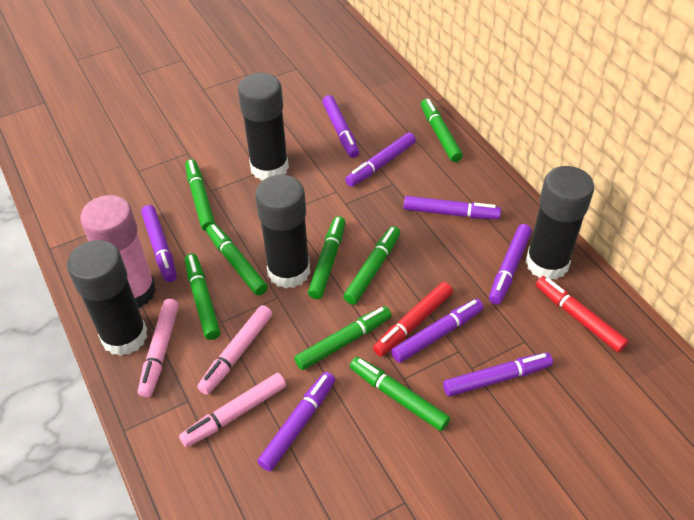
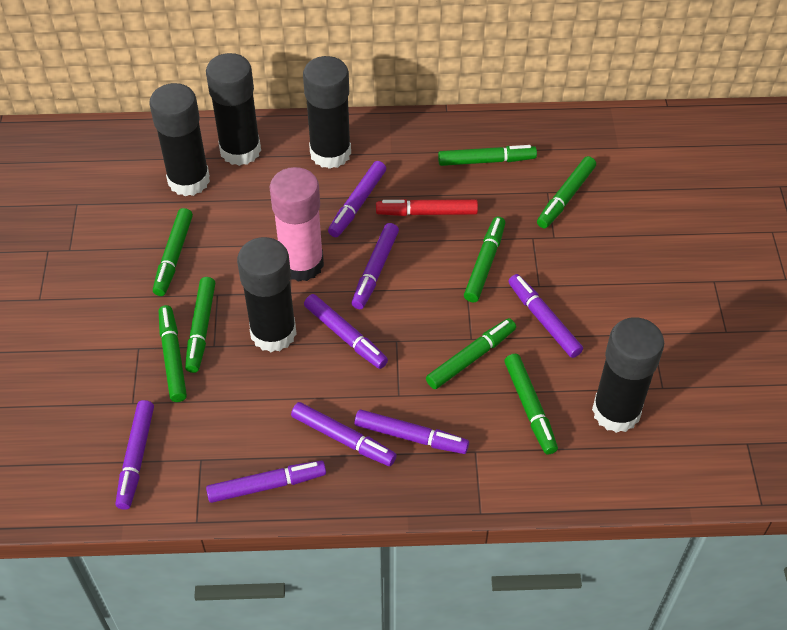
black glue stick: 4 -> 5
pink marker: 3 -> 0
red marker: 2 -> 1

